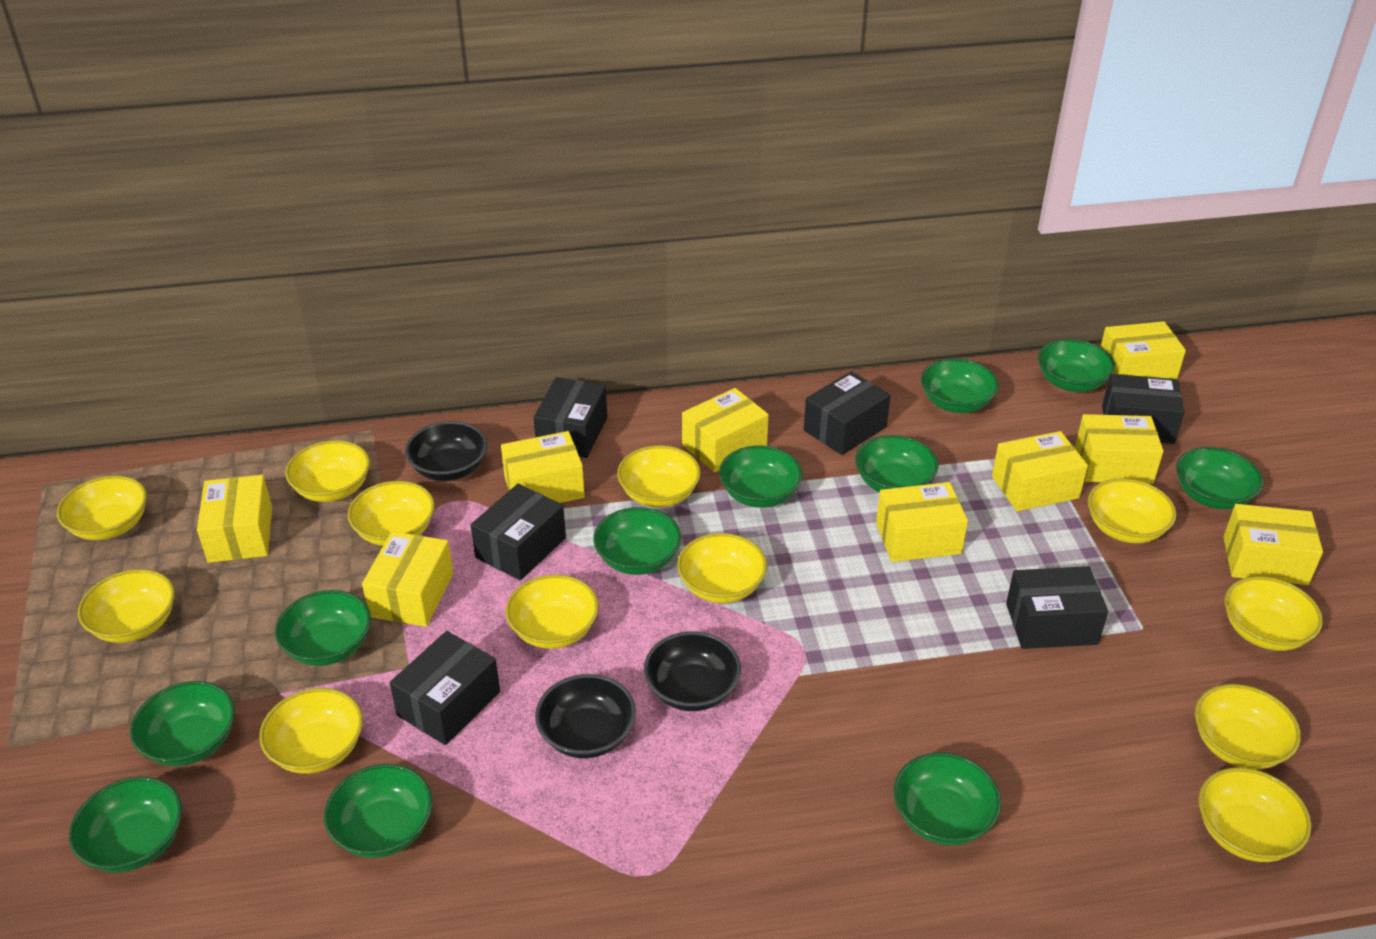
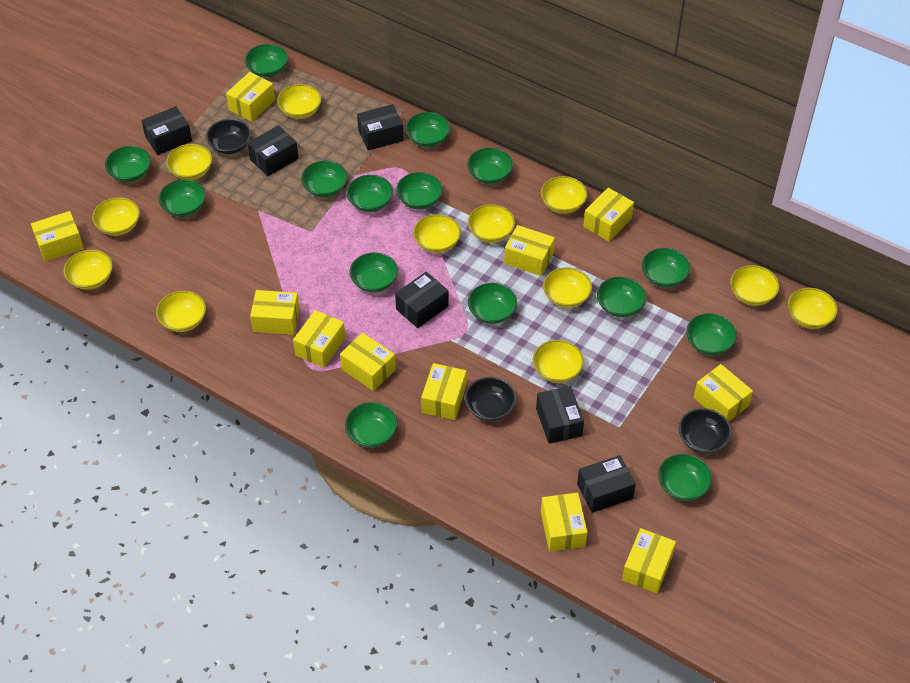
green bowl: 11 -> 15
yellow box: 9 -> 11

